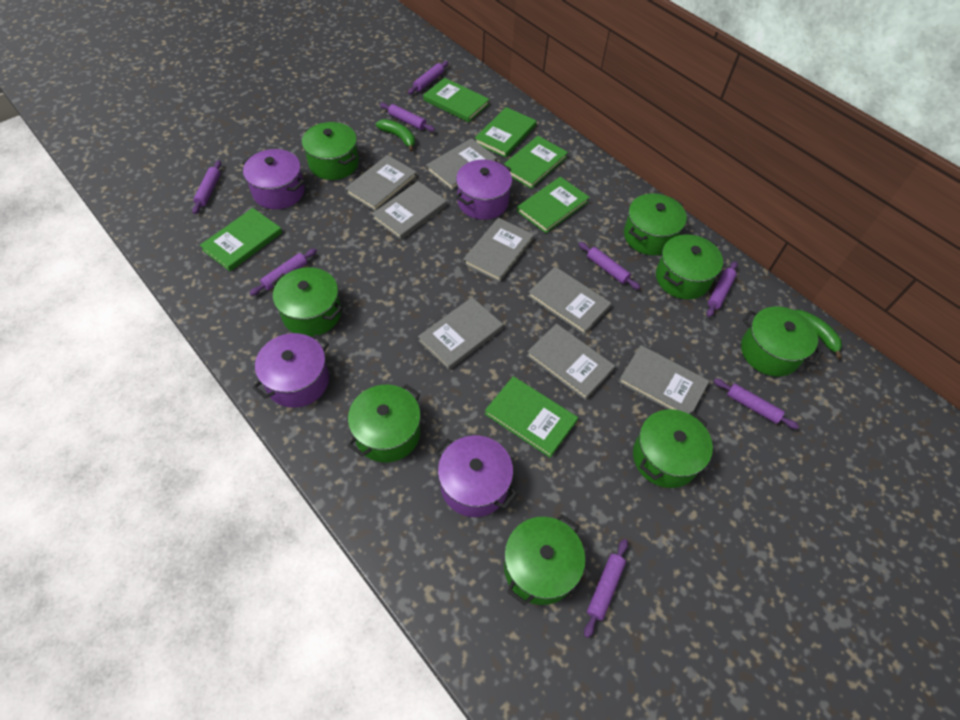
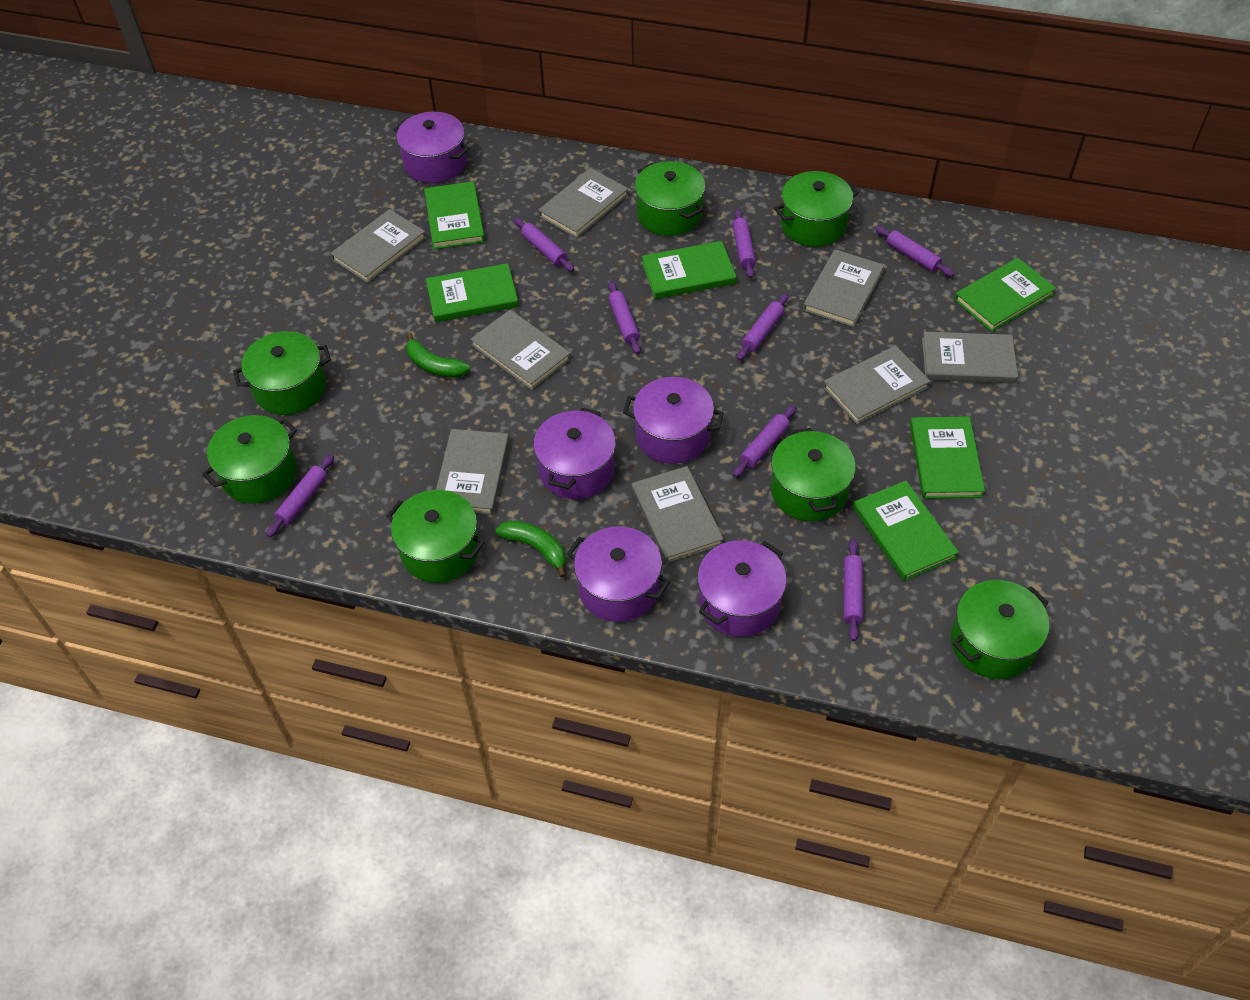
green pot: 8 -> 7
purple pot: 4 -> 5

